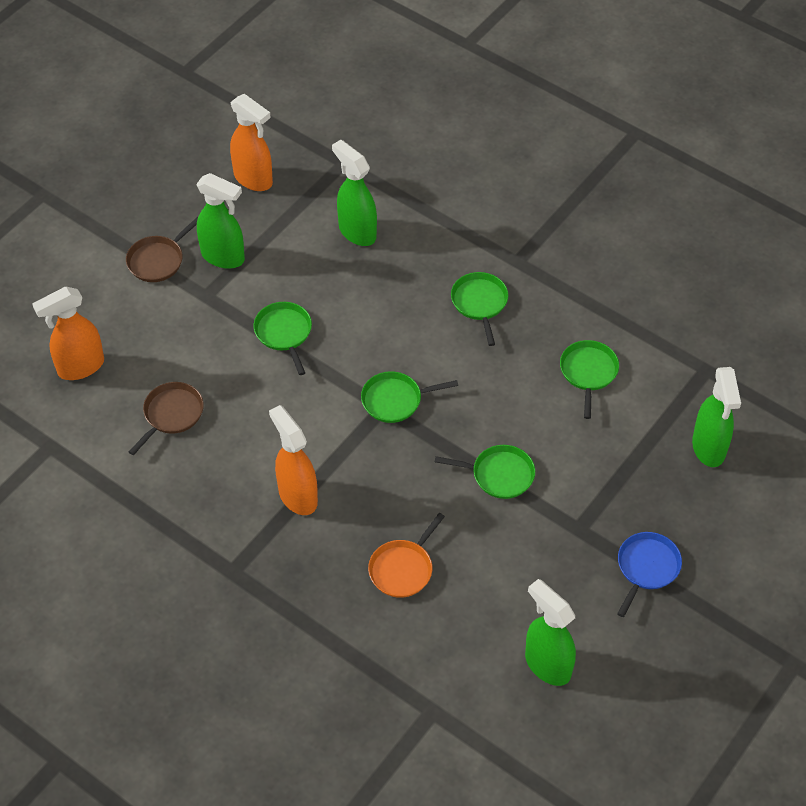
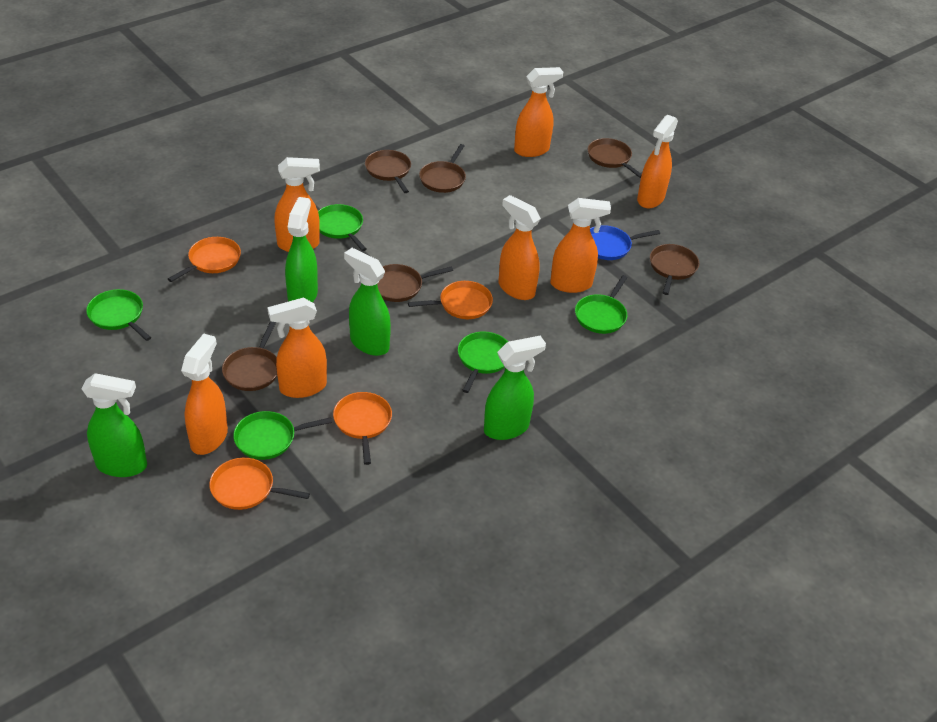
brown pan: 2 -> 6
orange pan: 1 -> 4
orange spray bottle: 3 -> 7

